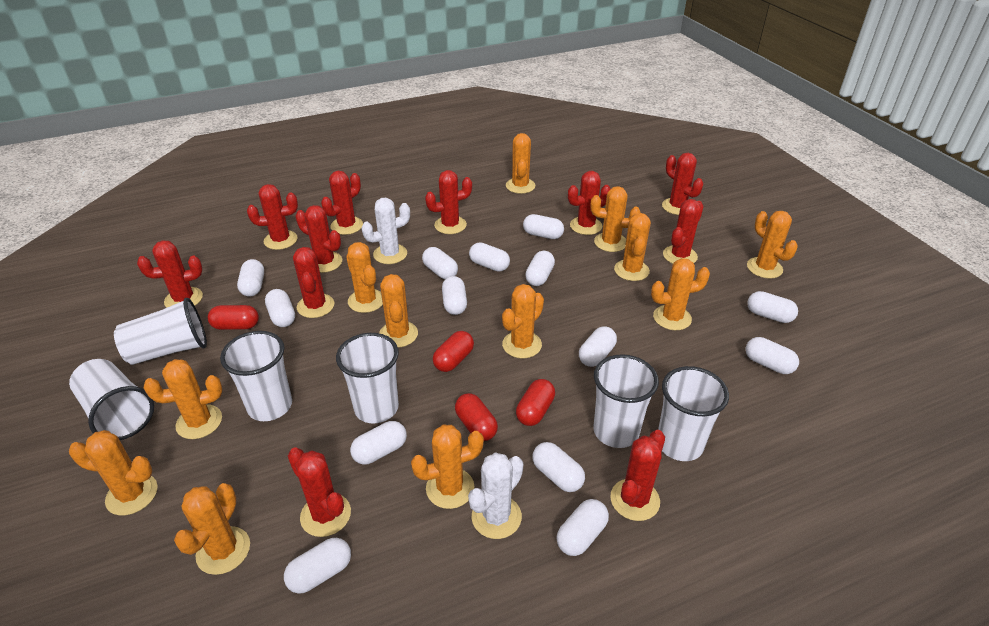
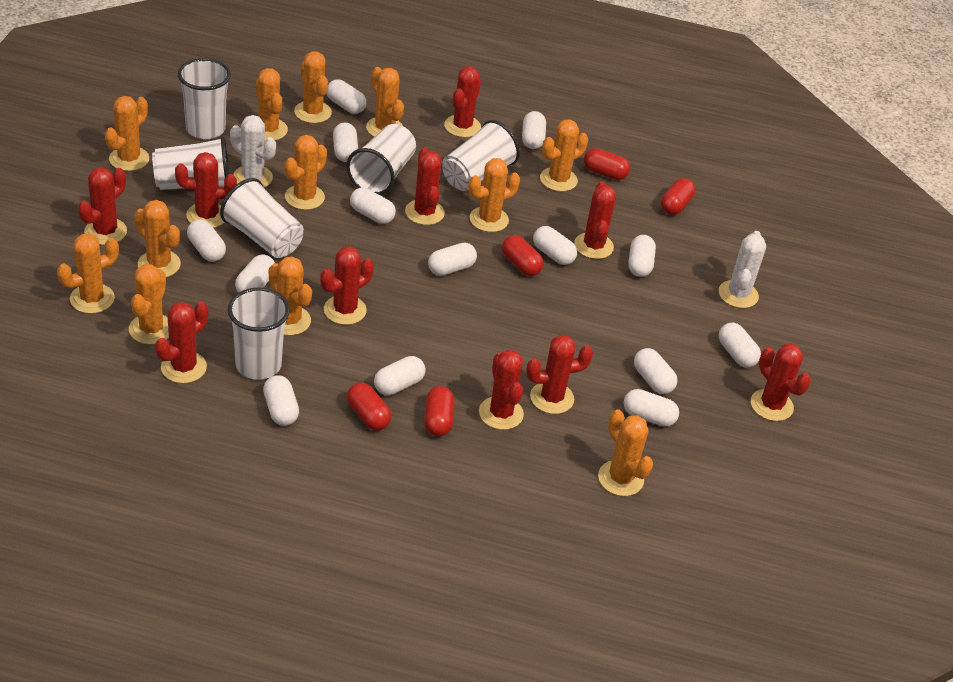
red cactus: 11 -> 10
red capsule: 4 -> 5

